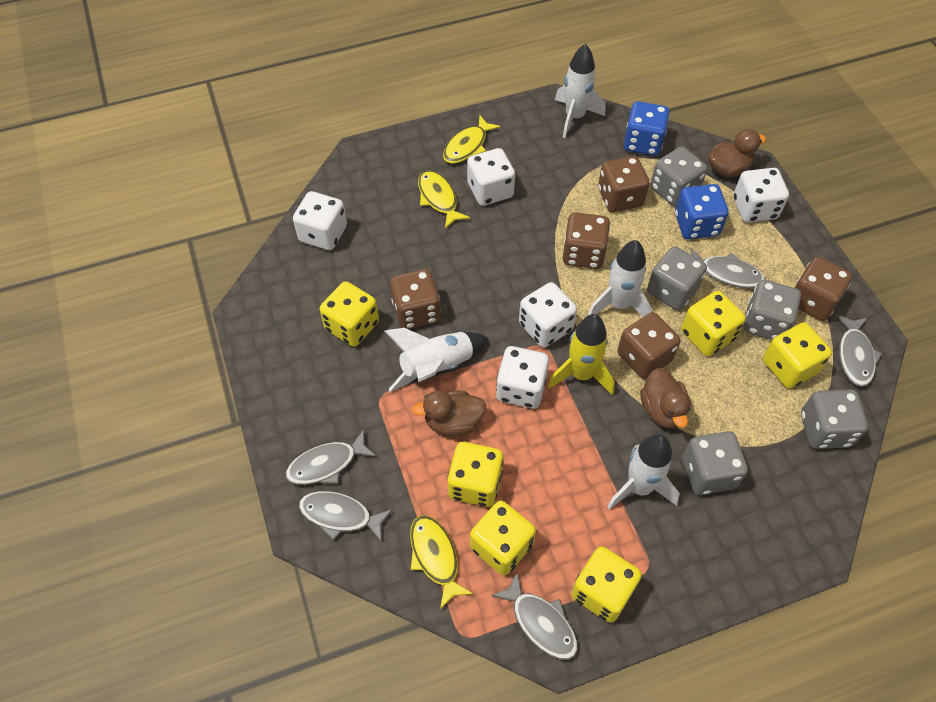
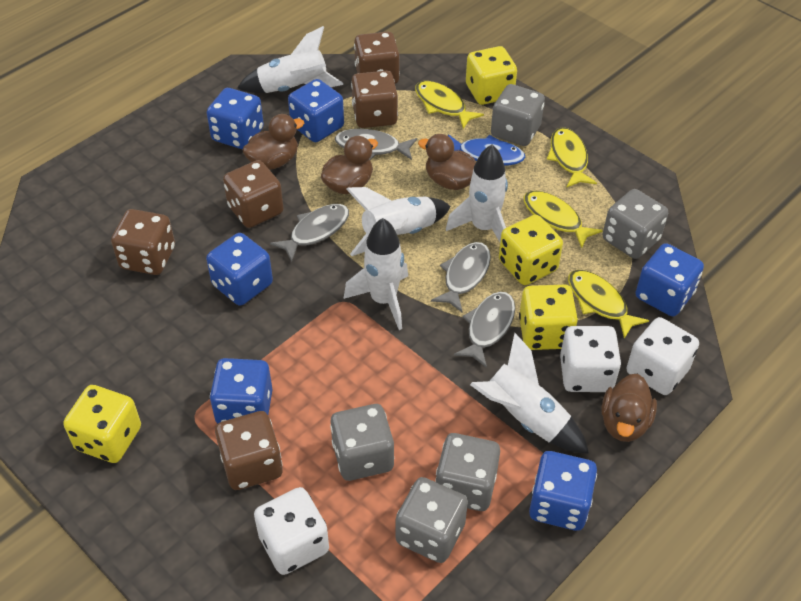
blue dice: 2 -> 6
blue fish: 0 -> 1
brown duck: 3 -> 4
grey fish: 5 -> 4
white dice: 5 -> 3
white rocket: 4 -> 5
yellow dice: 6 -> 4
yellow fish: 3 -> 4
yellow rocket: 1 -> 0

